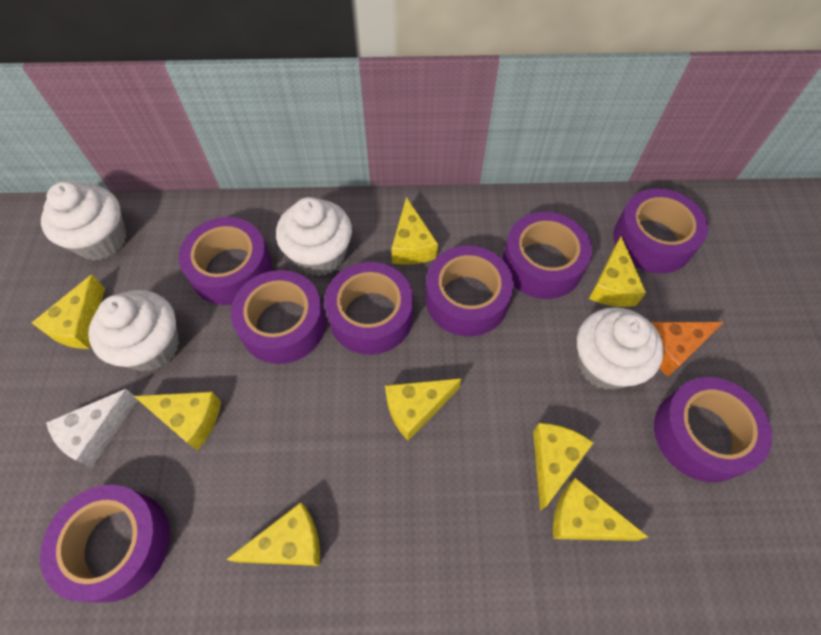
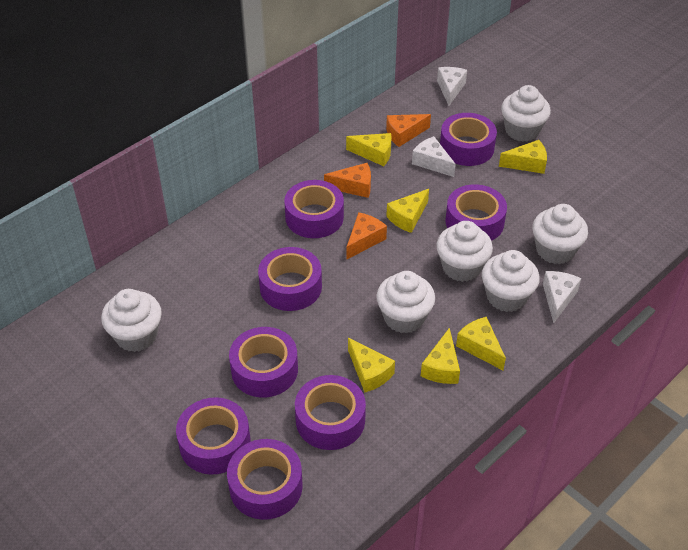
orange cheese: 1 -> 3
white cheese: 1 -> 3
white cupcake: 4 -> 6
yellow cheese: 8 -> 6

